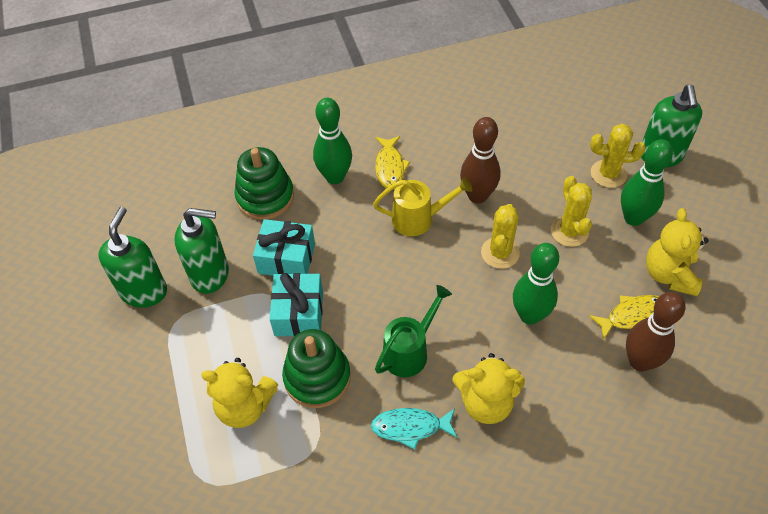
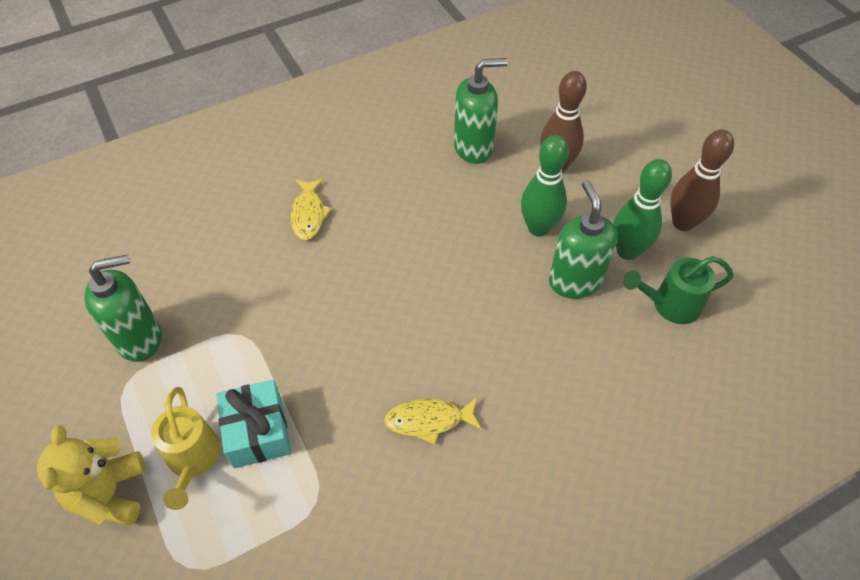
green bowling pin: 3 -> 2
green stacking toy: 2 -> 0
turquoise fish: 1 -> 0
turquoise gift: 2 -> 1
yellow cactus: 3 -> 0
yellow teddy bear: 3 -> 1

